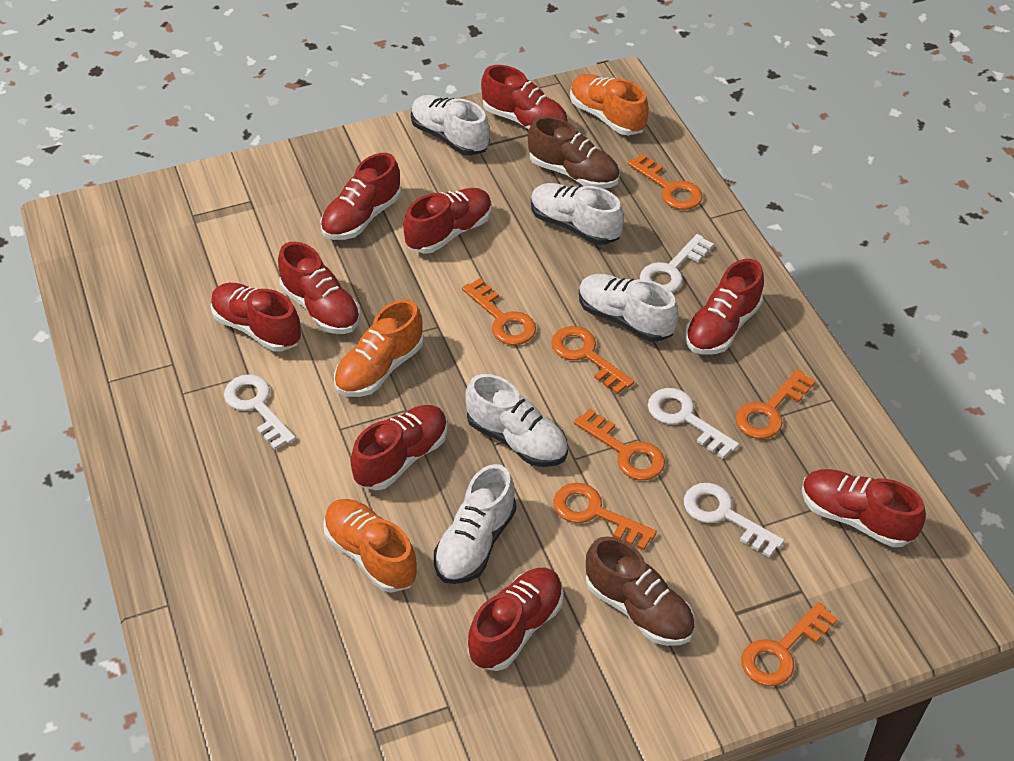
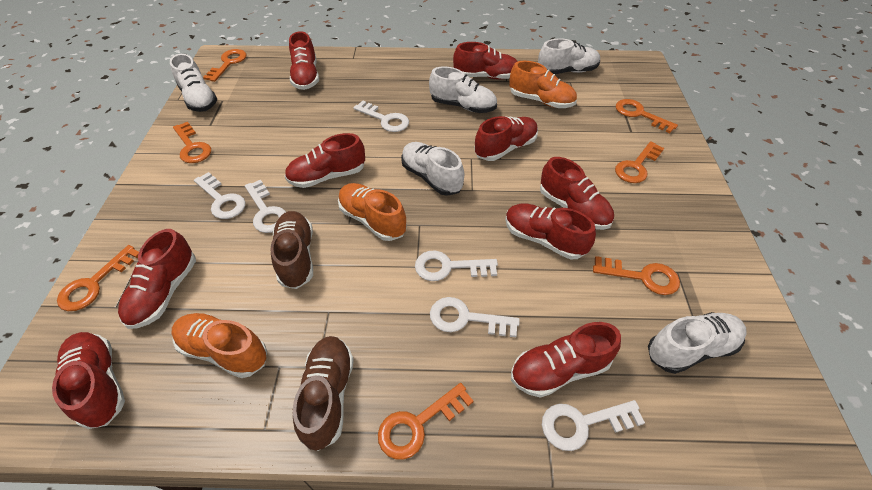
white key: 4 -> 6

